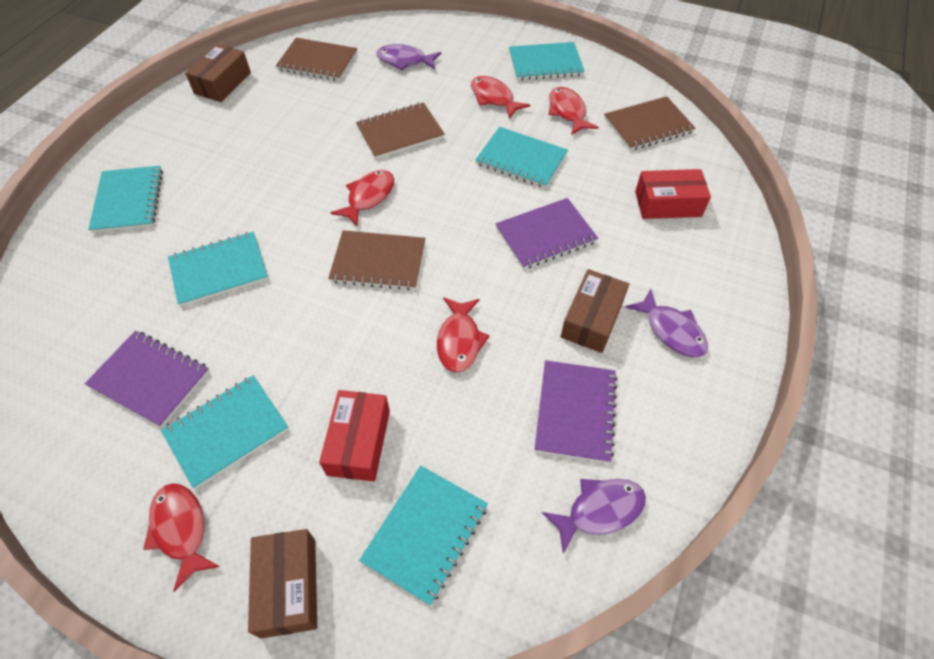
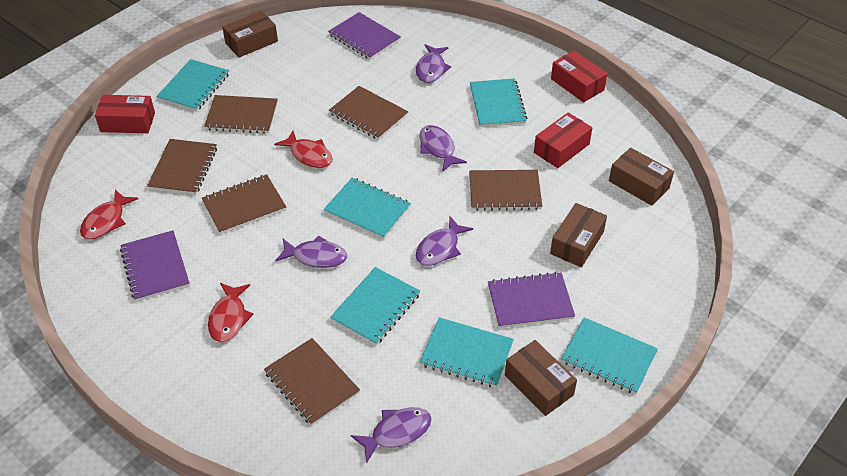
brown box: 3 -> 4
brown notebook: 4 -> 6
purple fish: 3 -> 5
red box: 2 -> 3
red fish: 5 -> 3

